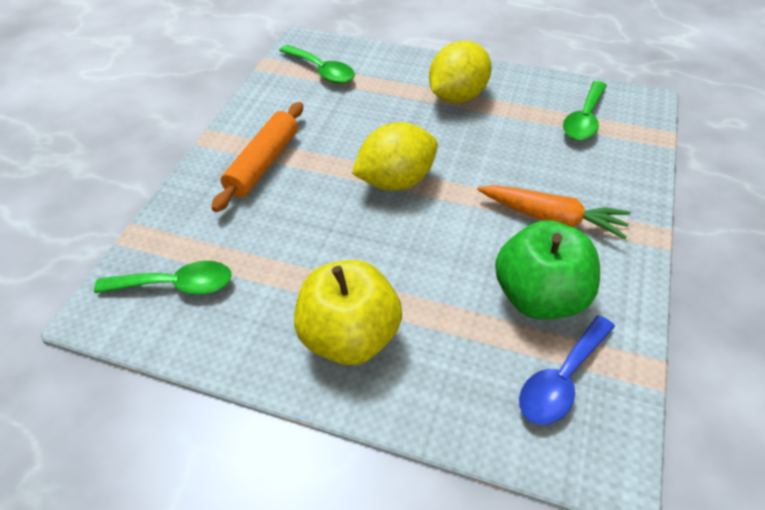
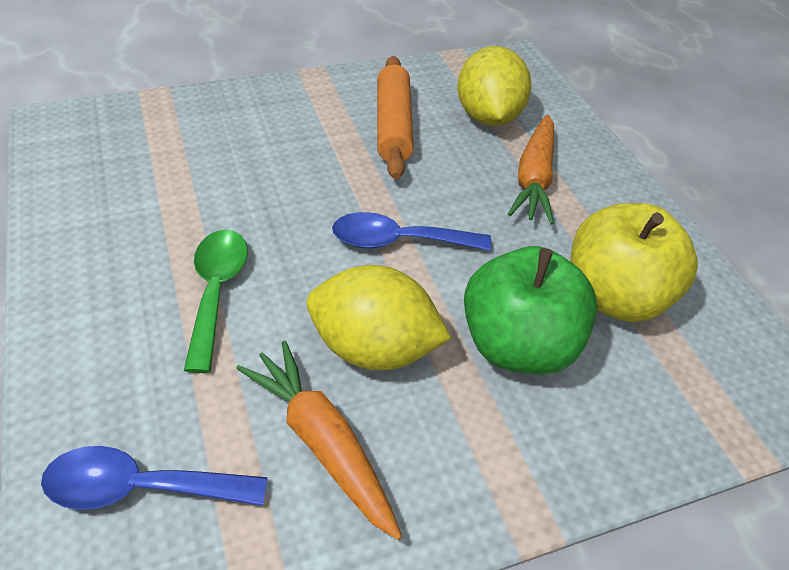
blue spoon: 1 -> 2
green spoon: 3 -> 1
orange carrot: 1 -> 2

